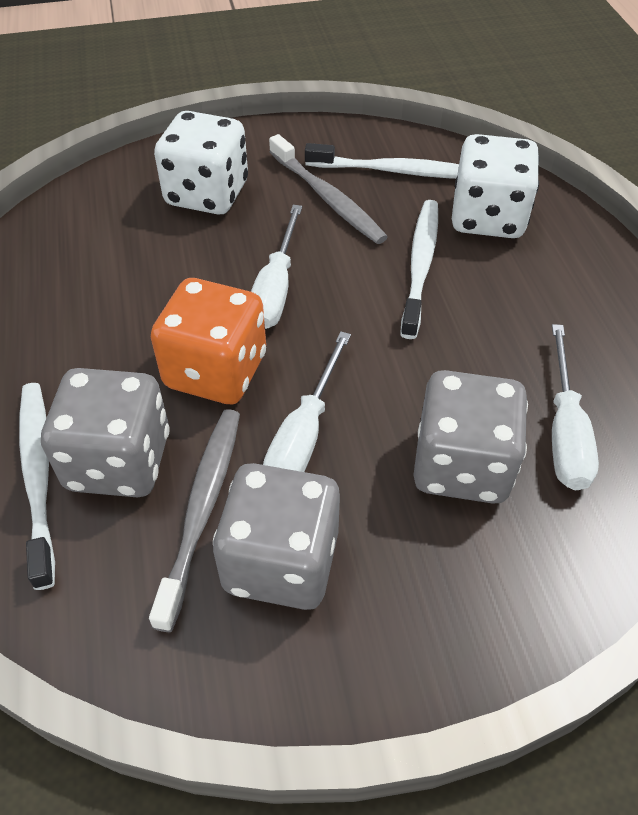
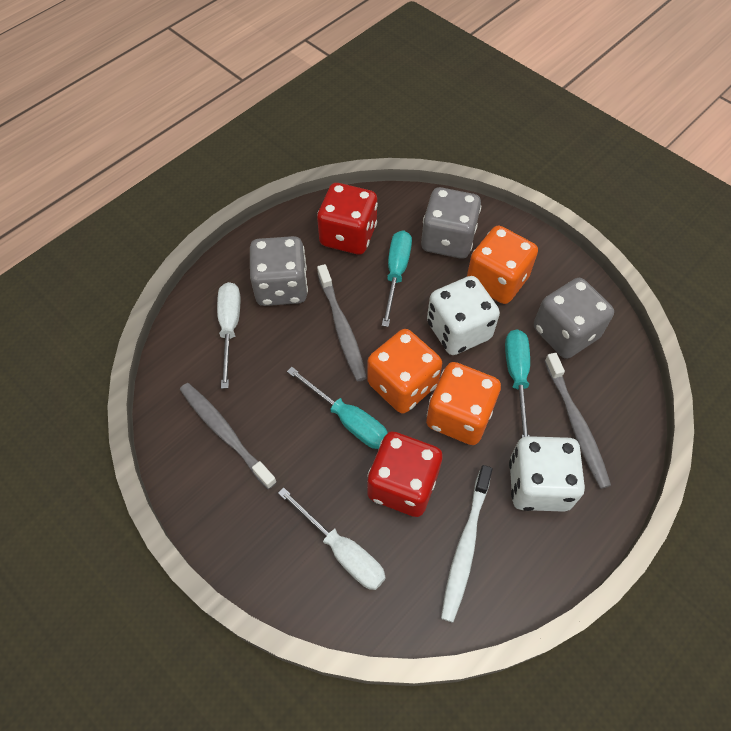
grey toothbrush: 2 -> 3
orange dice: 1 -> 3
red dice: 0 -> 2
turquoise screwdriver: 0 -> 3
white screwdriver: 3 -> 2
white toothbrush: 3 -> 1

